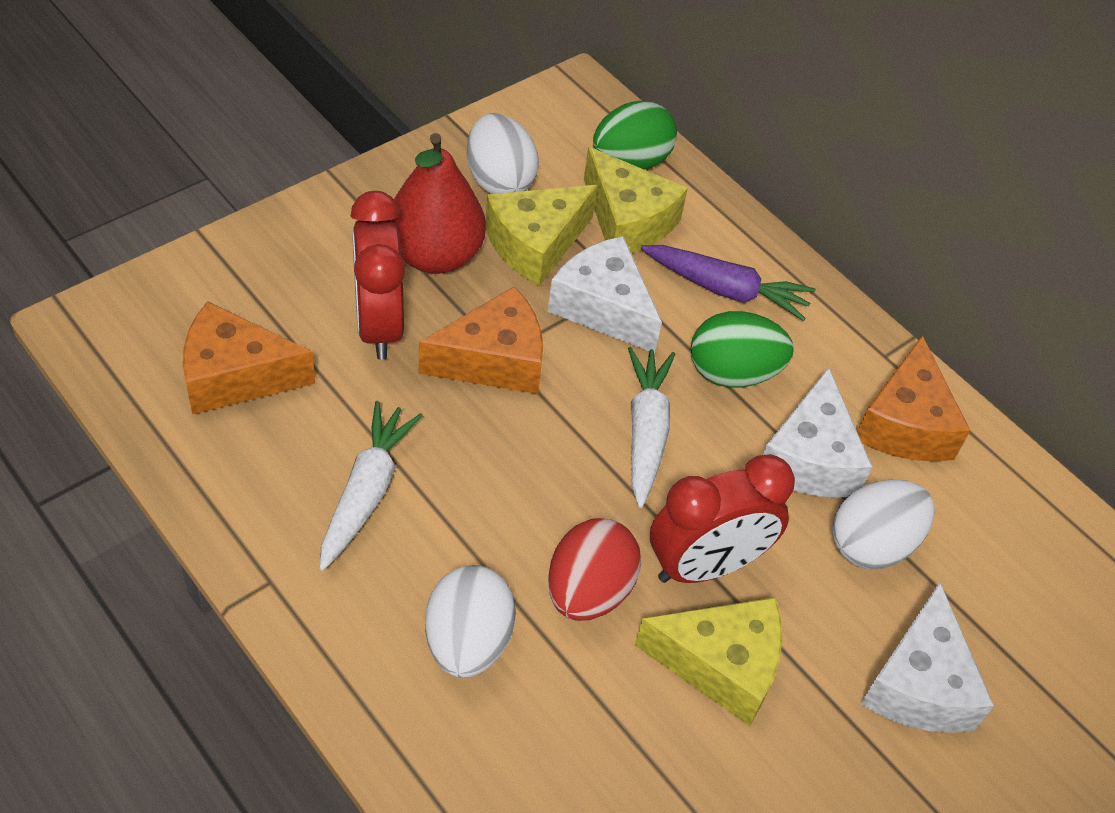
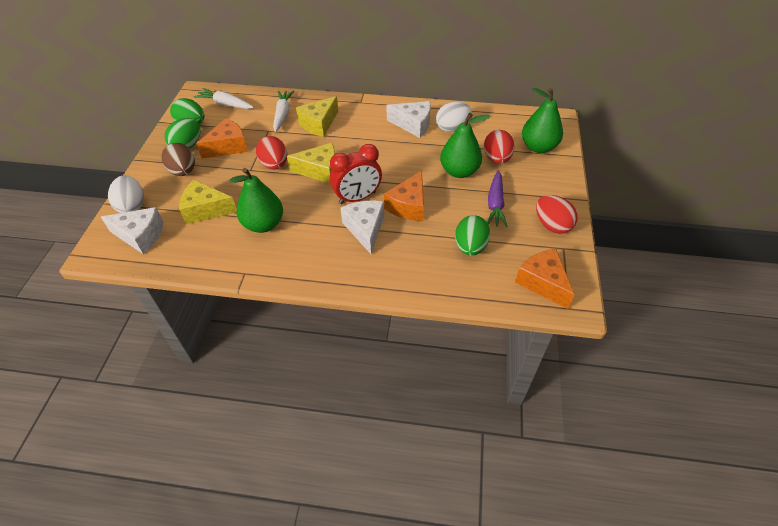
brown egg: 0 -> 1
green egg: 2 -> 3
green pear: 0 -> 3
red clock: 2 -> 1
red egg: 1 -> 3
red pear: 1 -> 0
white egg: 3 -> 2

